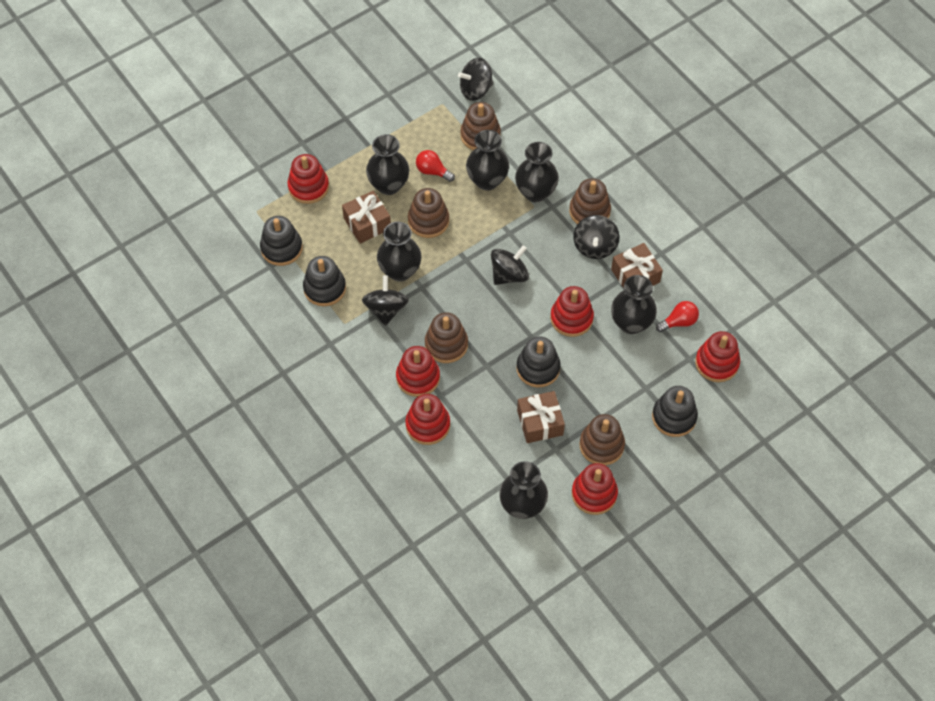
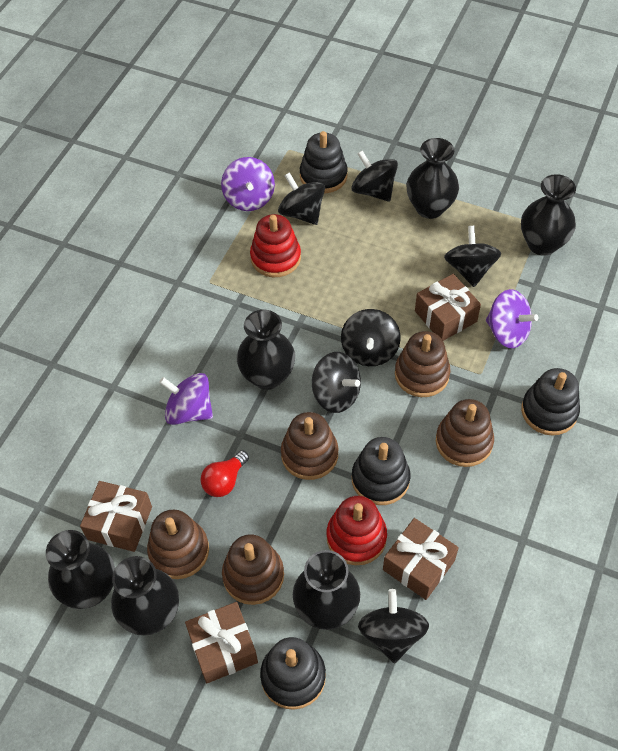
black spinning top: 4 -> 6
brown gift: 3 -> 4
purple spinning top: 0 -> 3
red light bulb: 2 -> 1
red stacking toy: 6 -> 2

